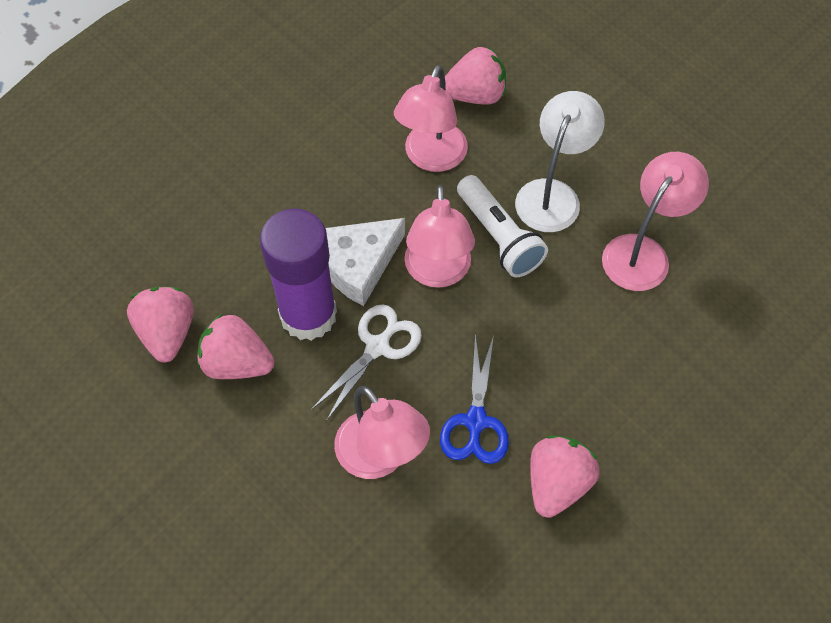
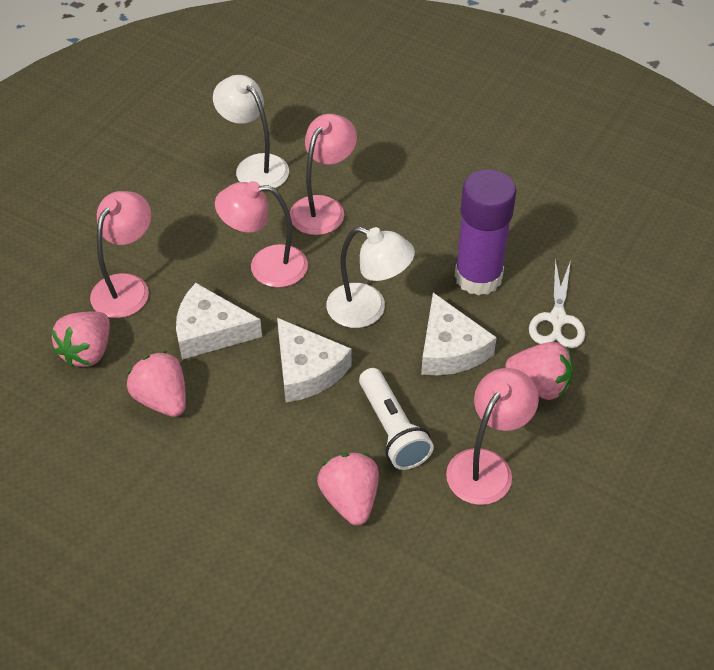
blue scissors: 1 -> 0
white cheese: 1 -> 3
white lamp: 1 -> 2

